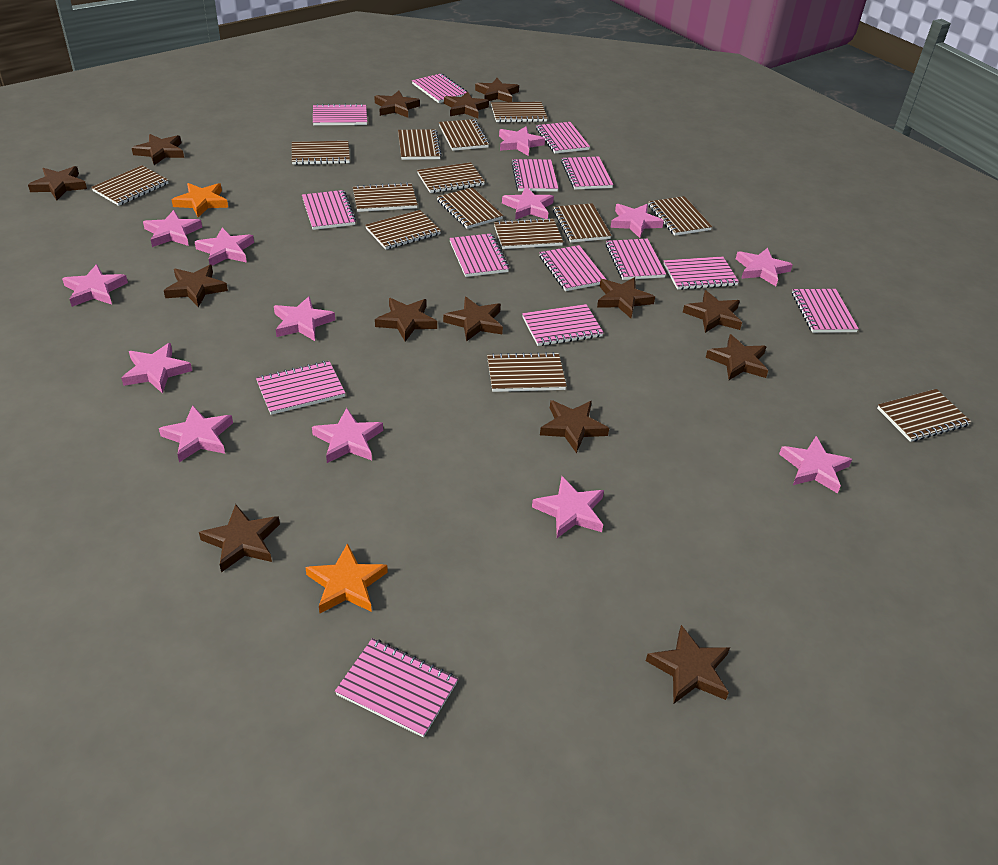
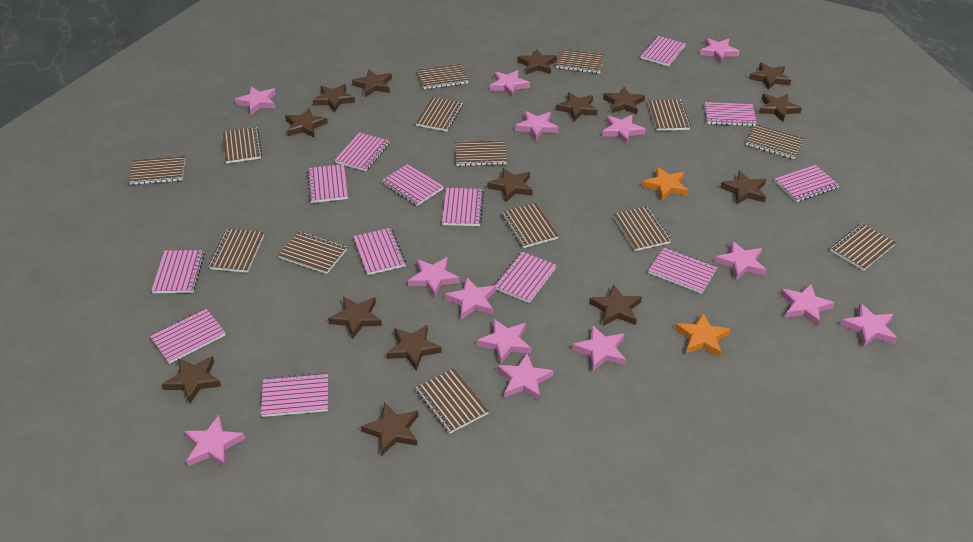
brown star: 14 -> 15
pink notebook: 14 -> 13
pink star: 13 -> 14

